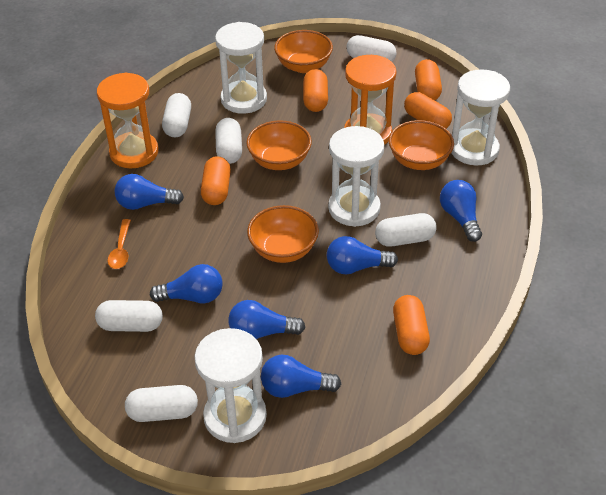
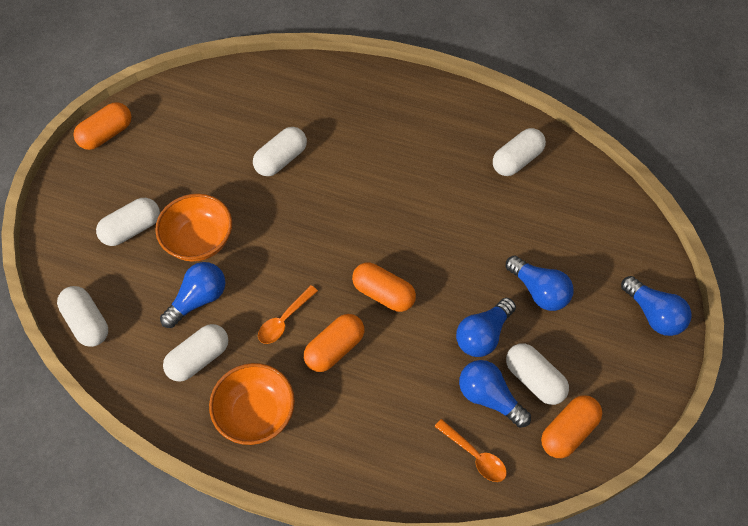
blue light bulb: 6 -> 5
orange bowl: 4 -> 2
orange capsule: 5 -> 4
orange hourglass: 2 -> 0
orange spoon: 1 -> 2
white hourglass: 4 -> 0

